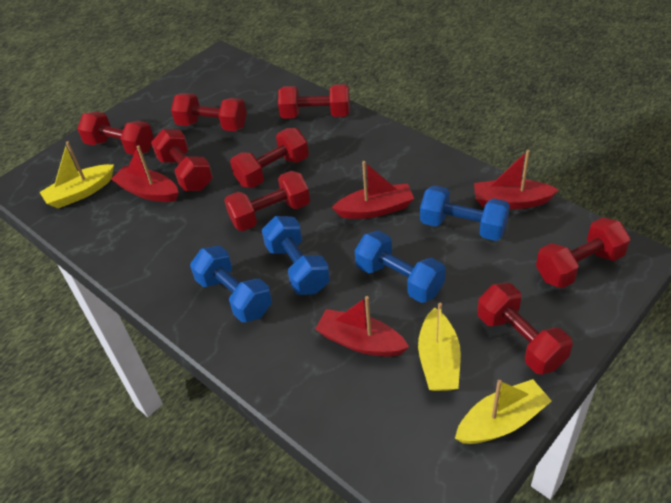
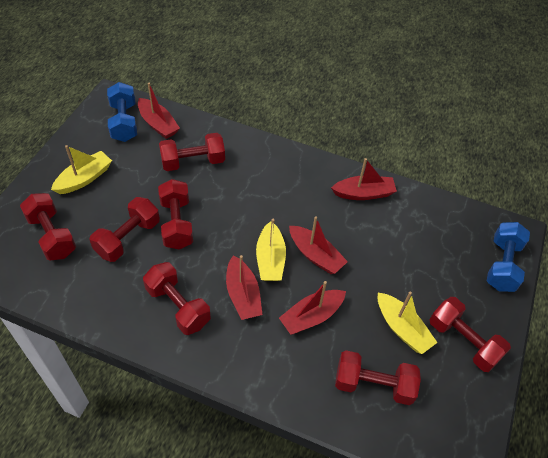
blue dumbbell: 4 -> 2
red boat: 4 -> 5
red dumbbell: 8 -> 7

